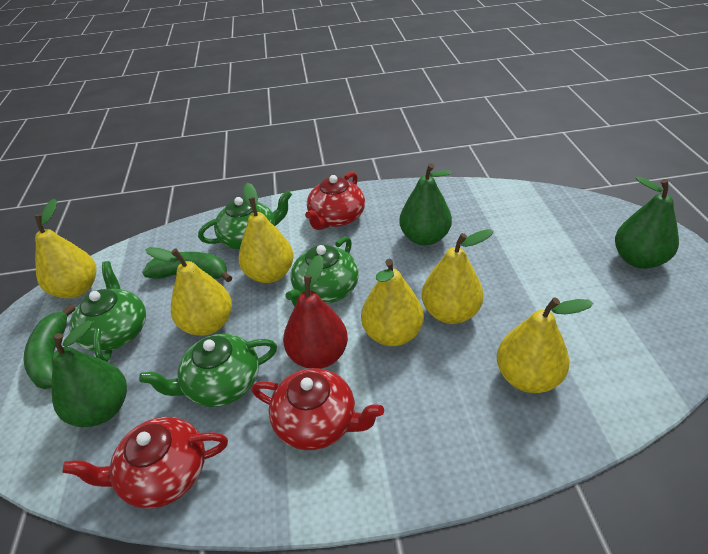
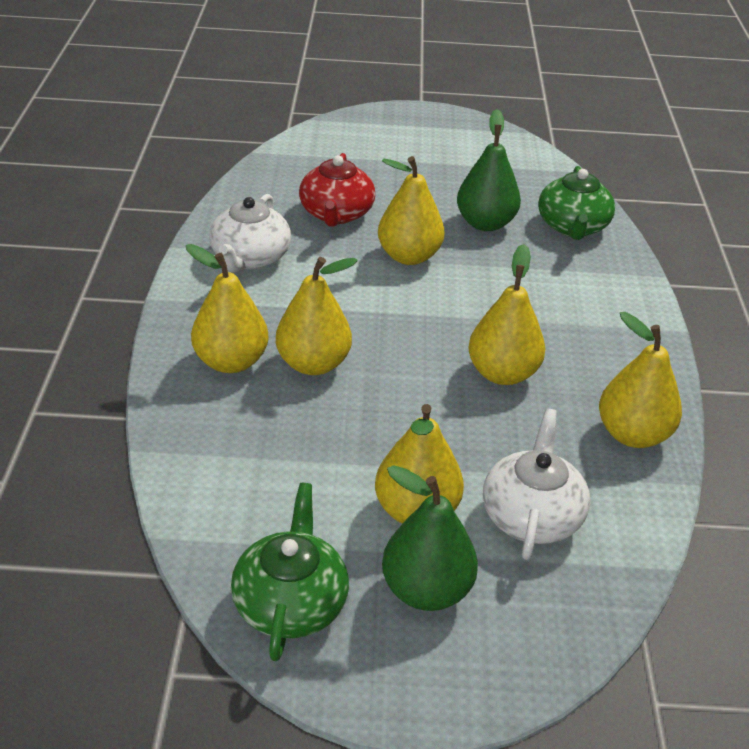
green banana: 2 -> 0
green pear: 3 -> 2
green teapot: 4 -> 2
red pear: 1 -> 0
red teapot: 3 -> 1
white teapot: 0 -> 2

